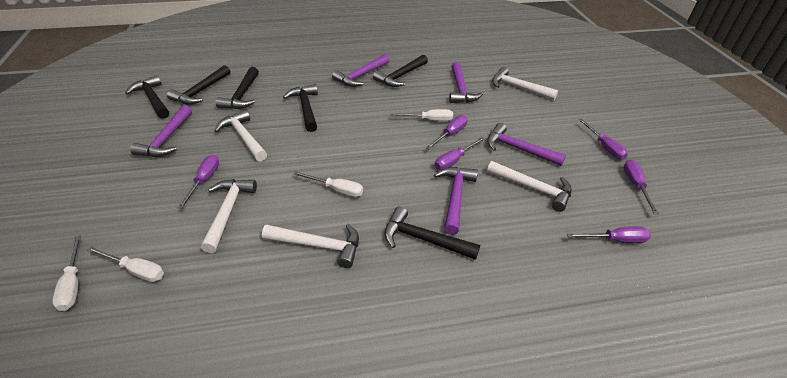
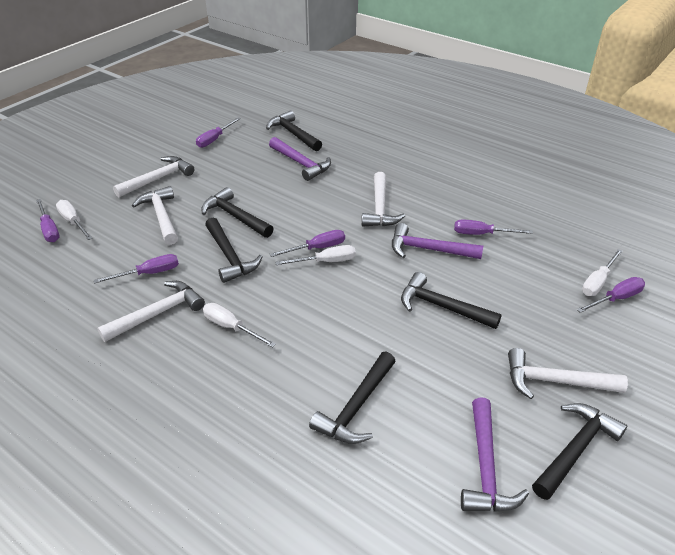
purple hammer: 5 -> 3

